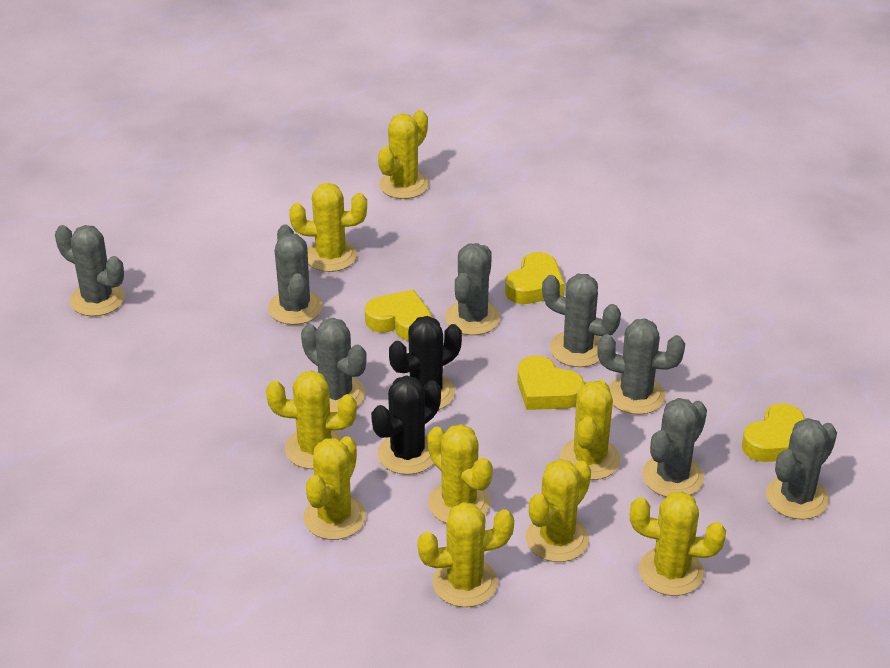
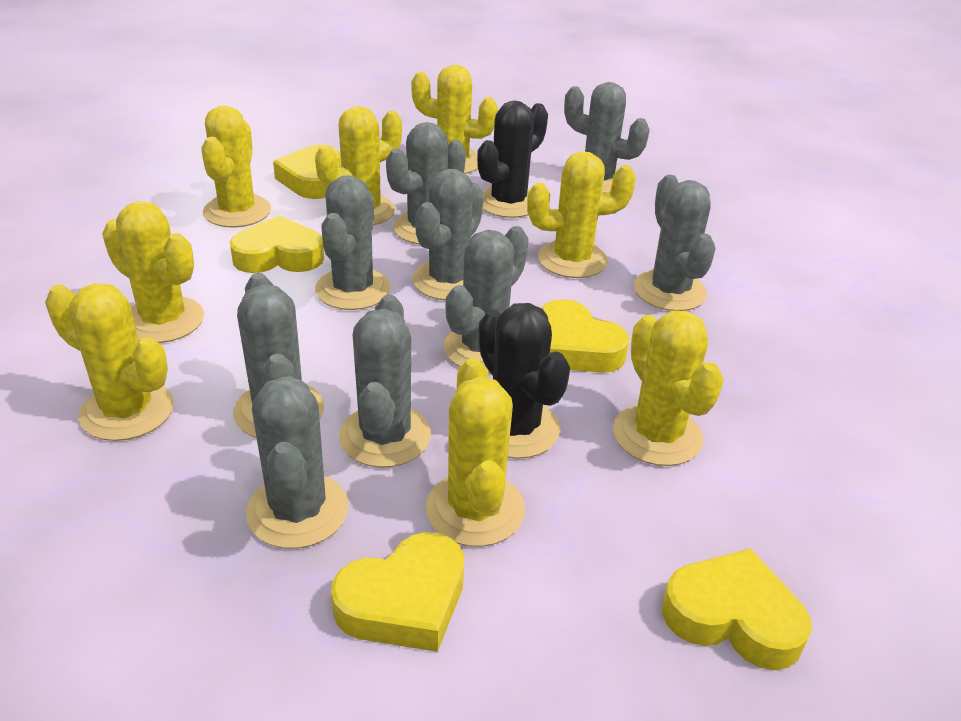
grey cactus: 8 -> 9
yellow cactus: 9 -> 8
yellow heart: 4 -> 5

